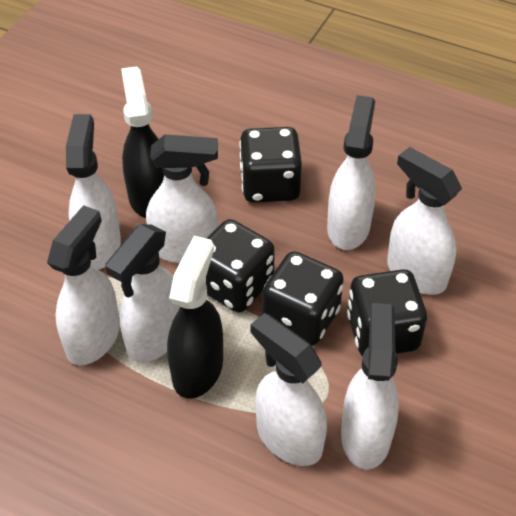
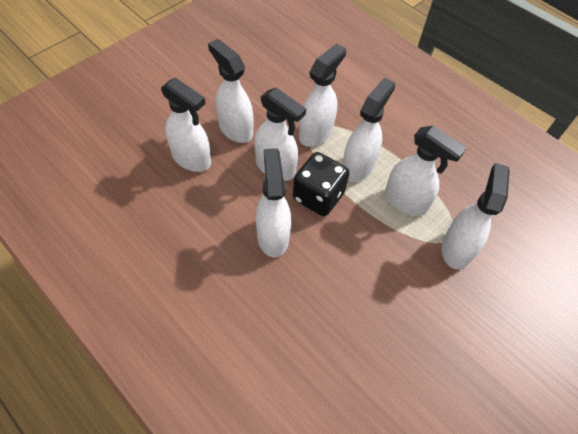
black dice: 4 -> 1
black spray bottle: 2 -> 0

